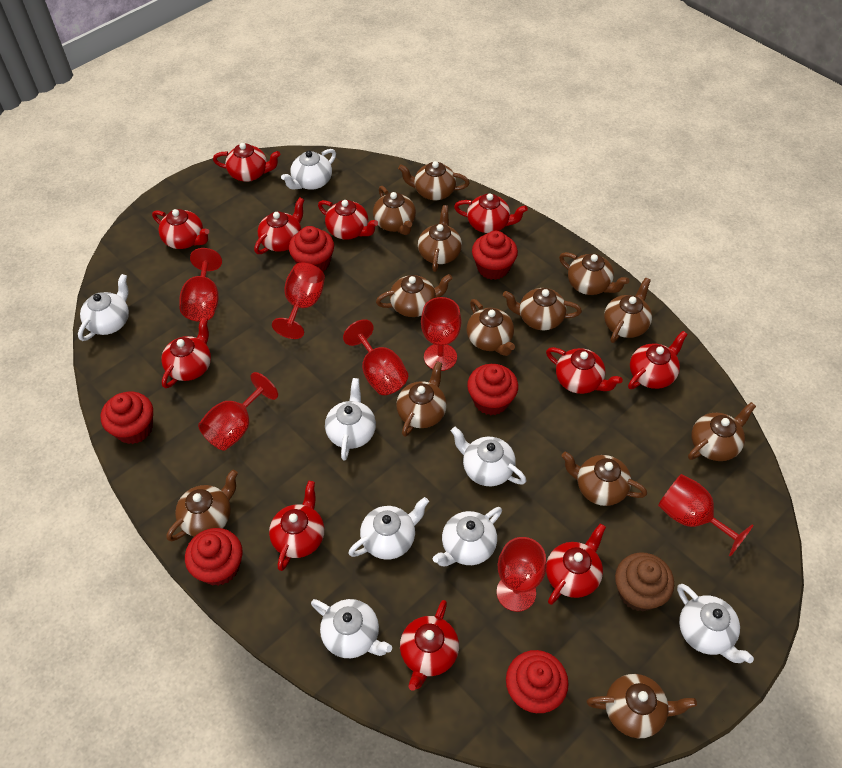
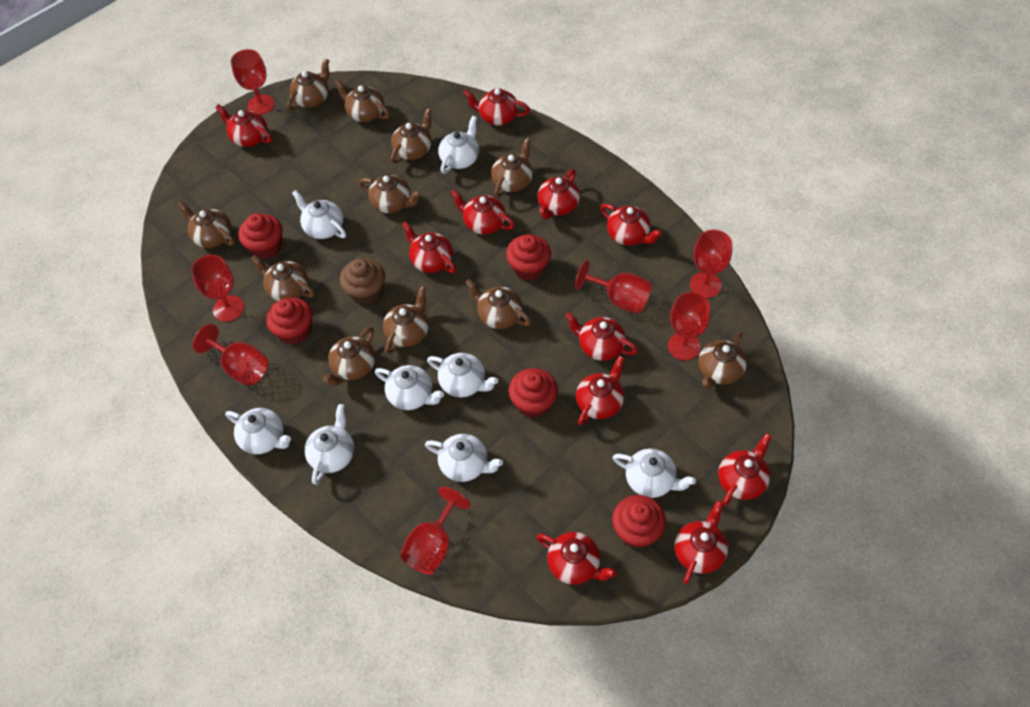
brown teapot: 13 -> 11
red cupcake: 6 -> 5

